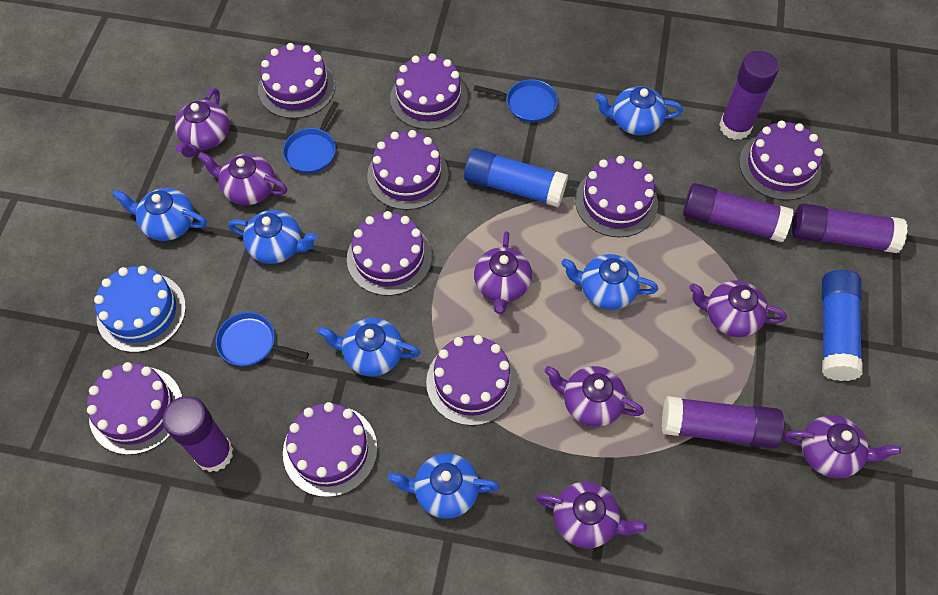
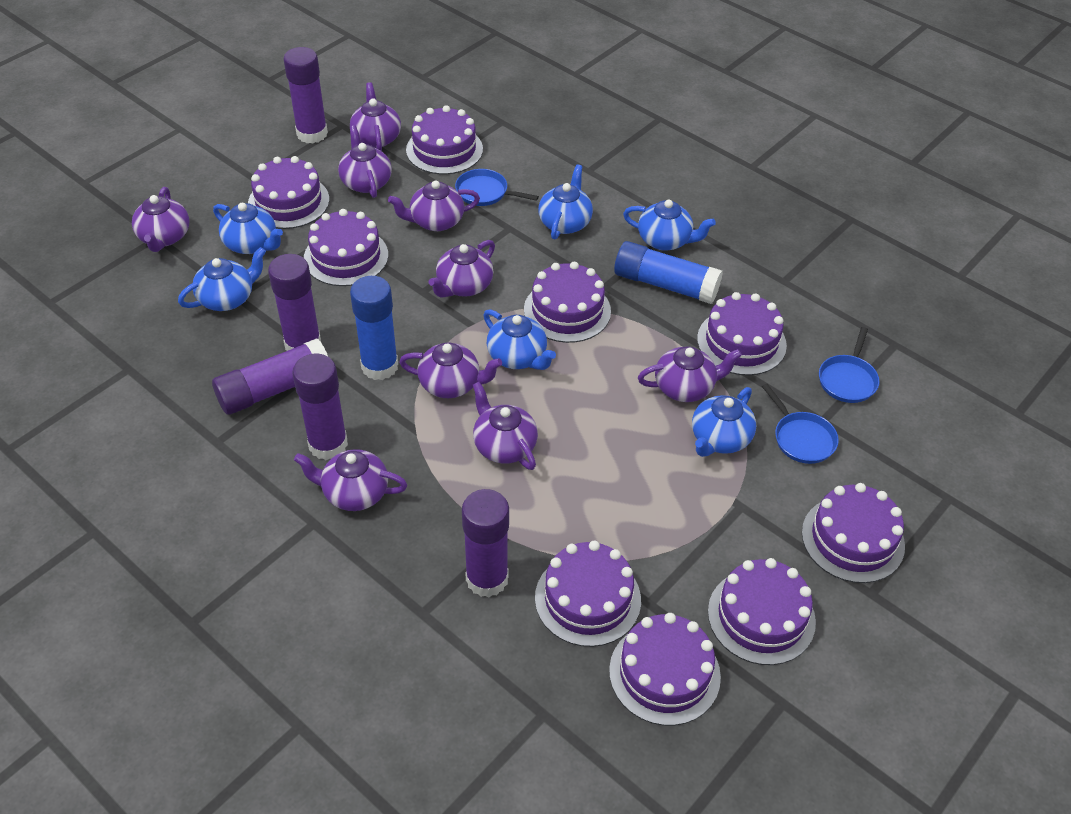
blue cake: 1 -> 0
purple teapot: 7 -> 9

